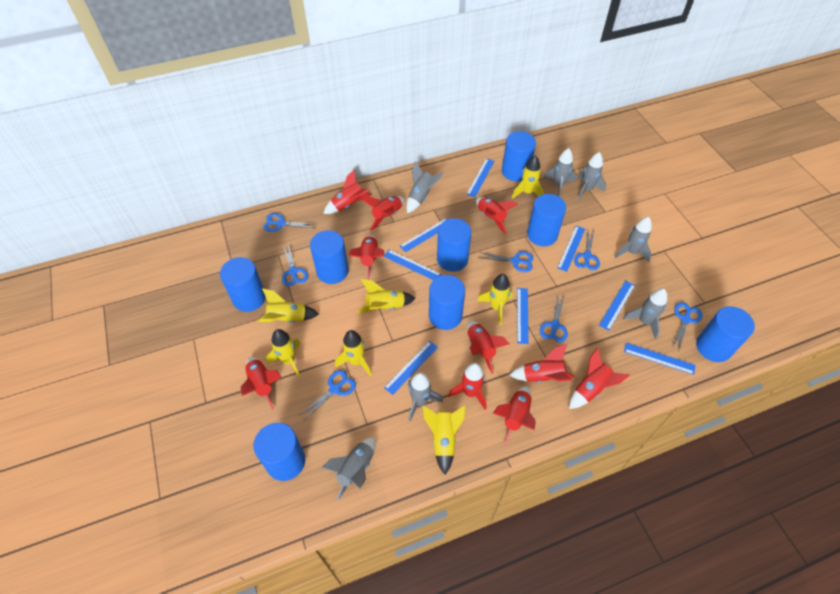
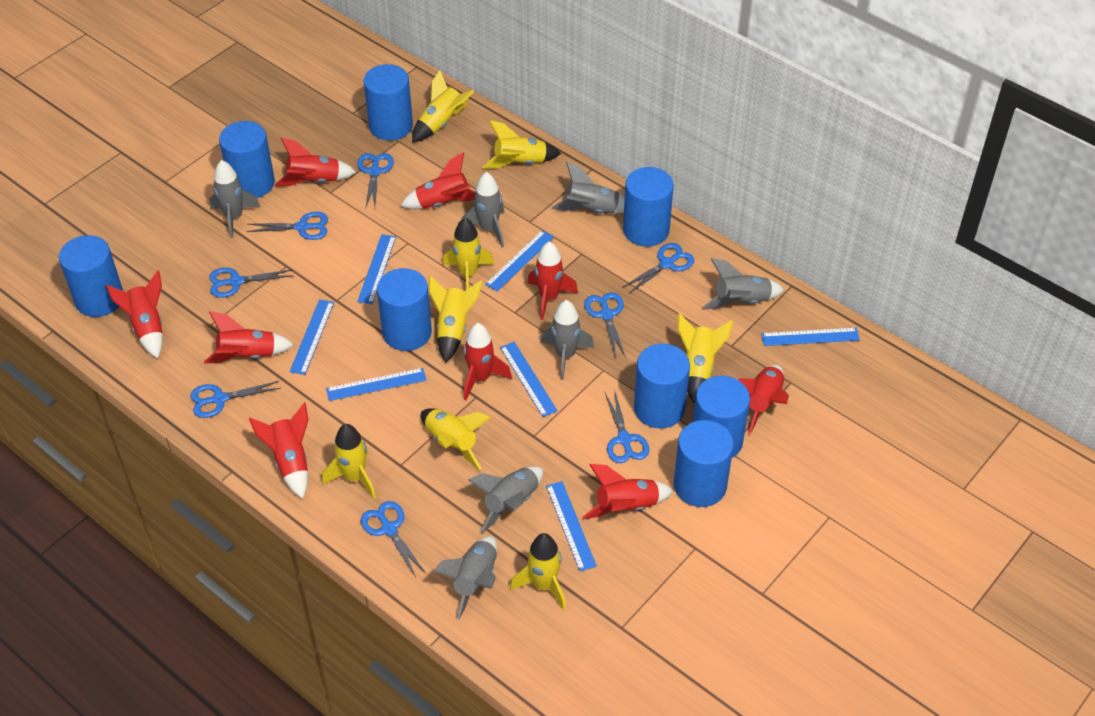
blue ruler: 8 -> 7
blue scissors: 7 -> 8
red rocket: 10 -> 9
yellow rocket: 7 -> 8

